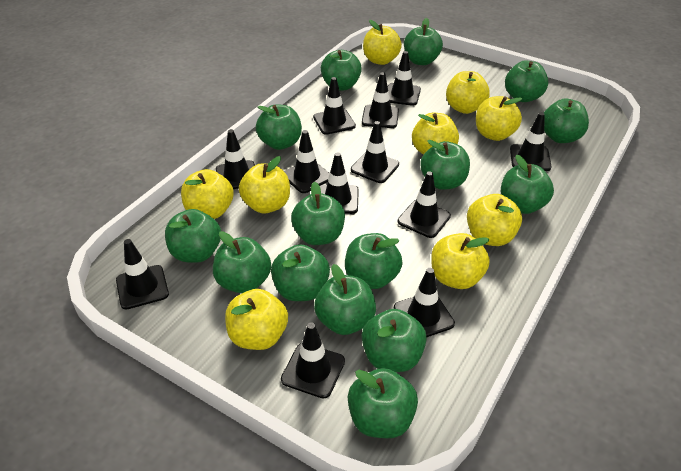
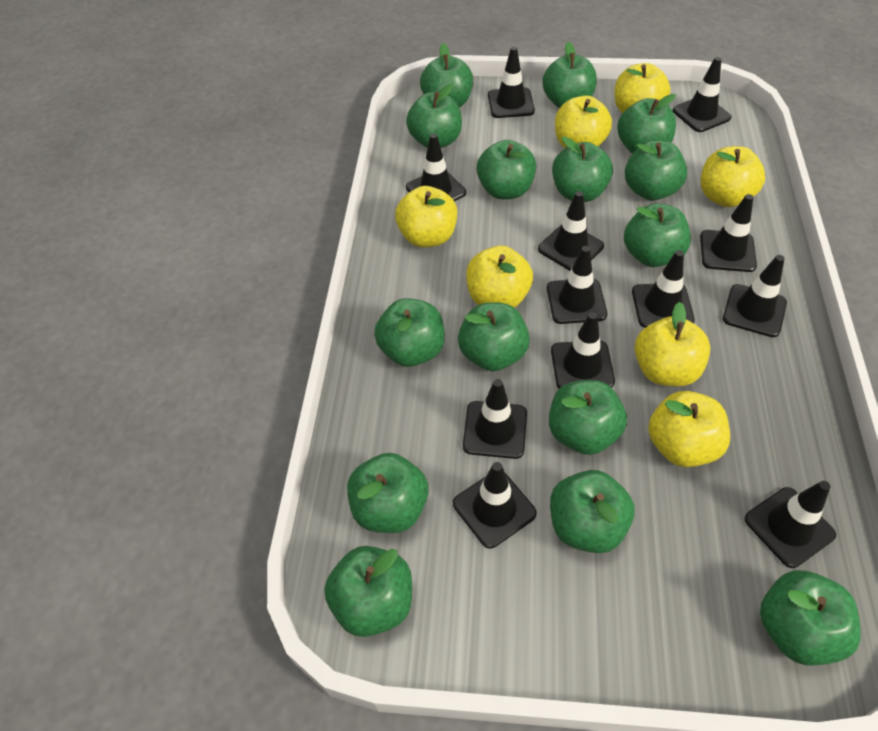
yellow apple: 9 -> 7

